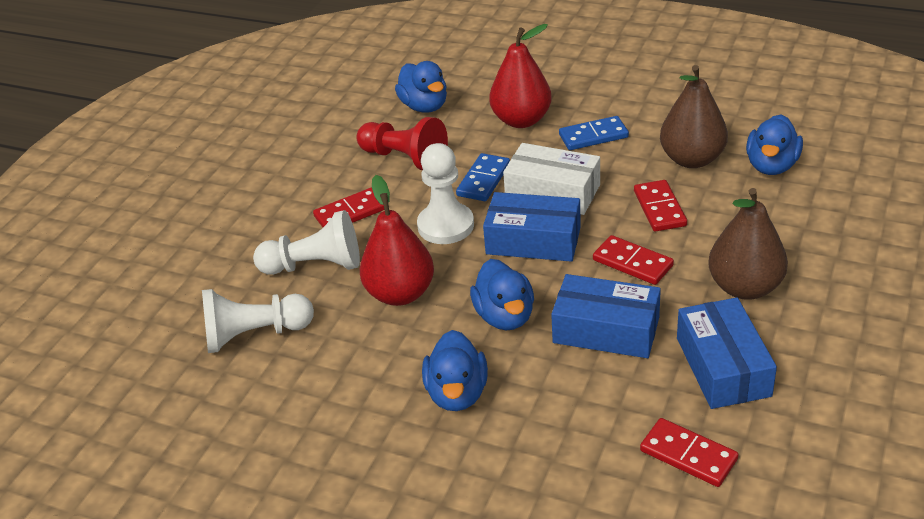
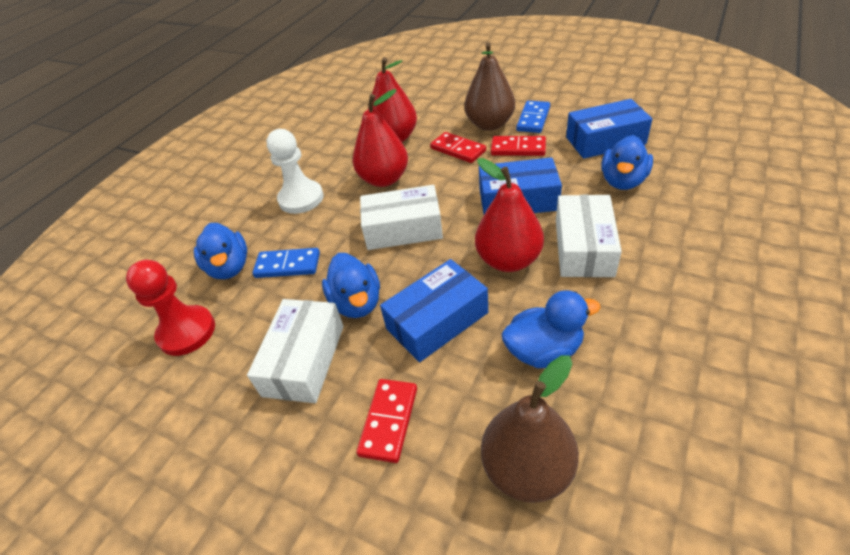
red domino: 4 -> 3
red pear: 2 -> 3
white box: 1 -> 3
white pawn: 3 -> 1

